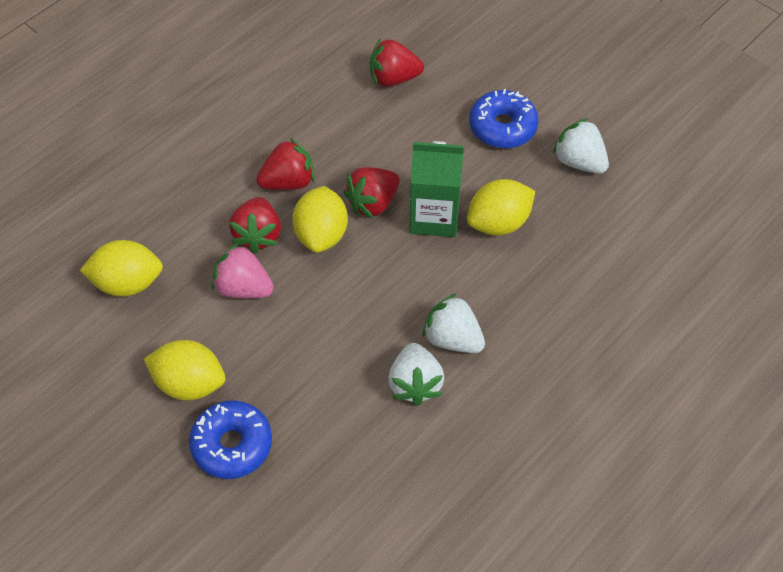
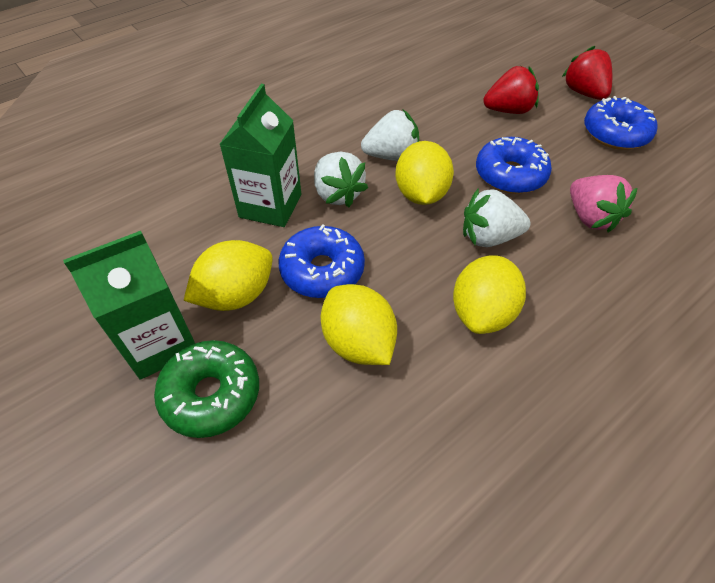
blue donut: 2 -> 3
green carton: 1 -> 2
green donut: 0 -> 1
red strawberry: 4 -> 2

